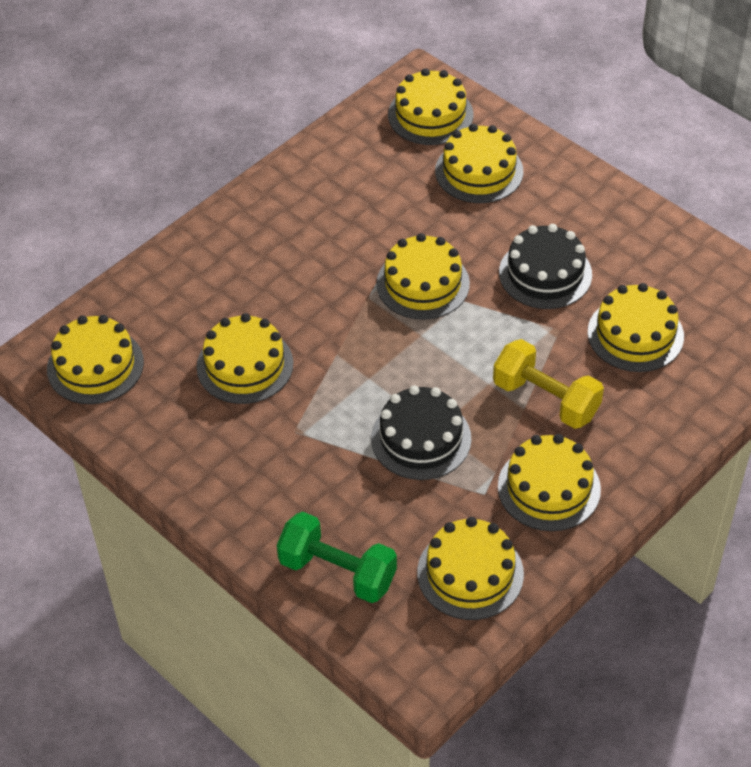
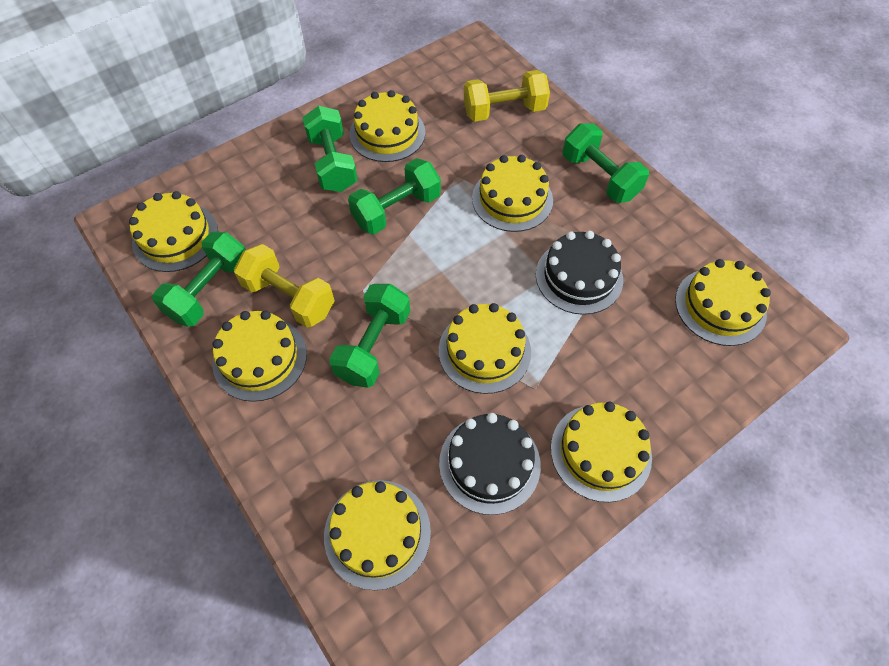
green dumbbell: 1 -> 5
yellow dumbbell: 1 -> 2

